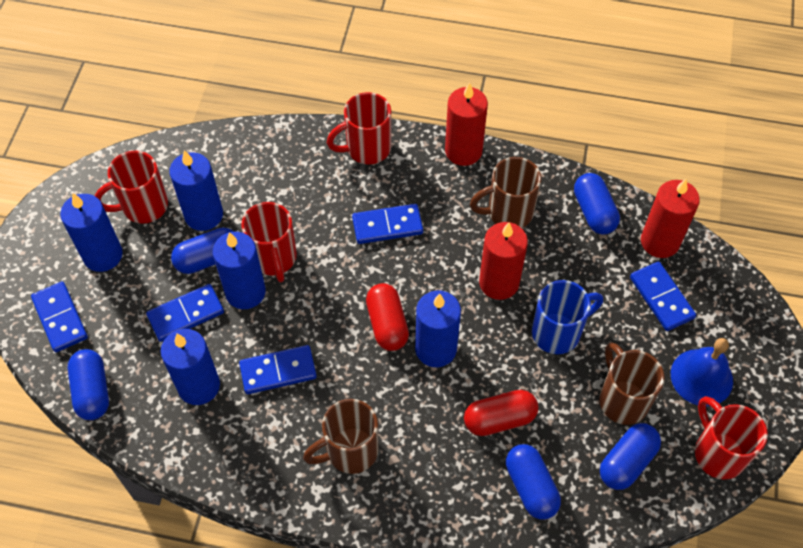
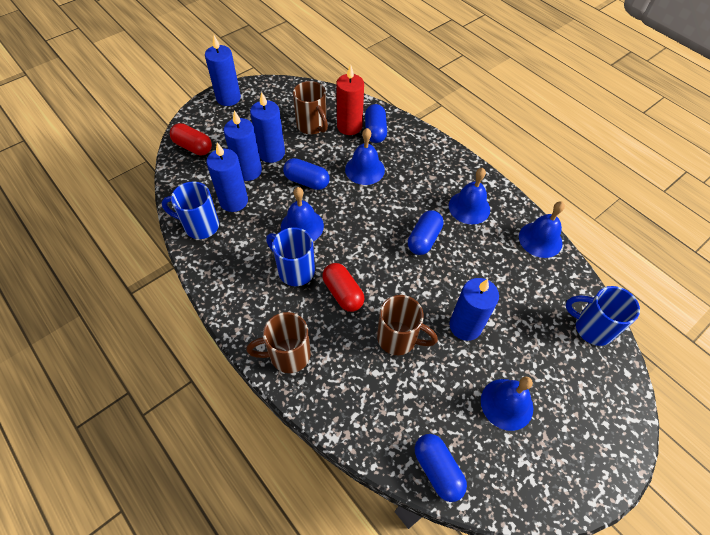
blue bell: 1 -> 5
blue capsule: 5 -> 4
blue domino: 5 -> 0
blue mug: 1 -> 3
red candle: 3 -> 1
red mug: 4 -> 0

